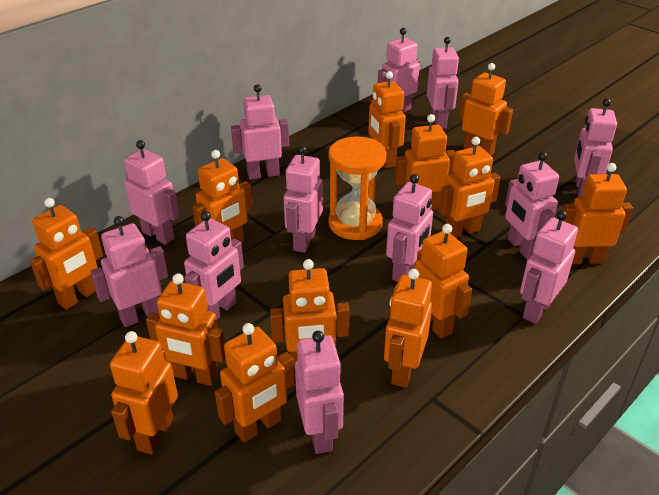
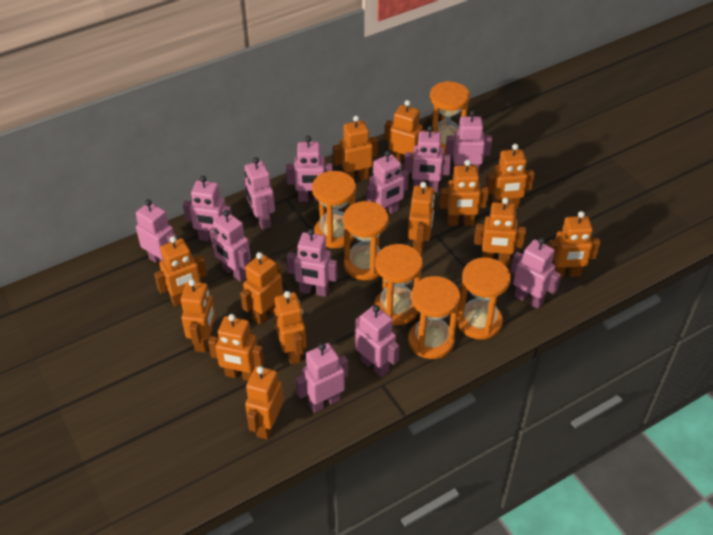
orange hourglass: 1 -> 6

